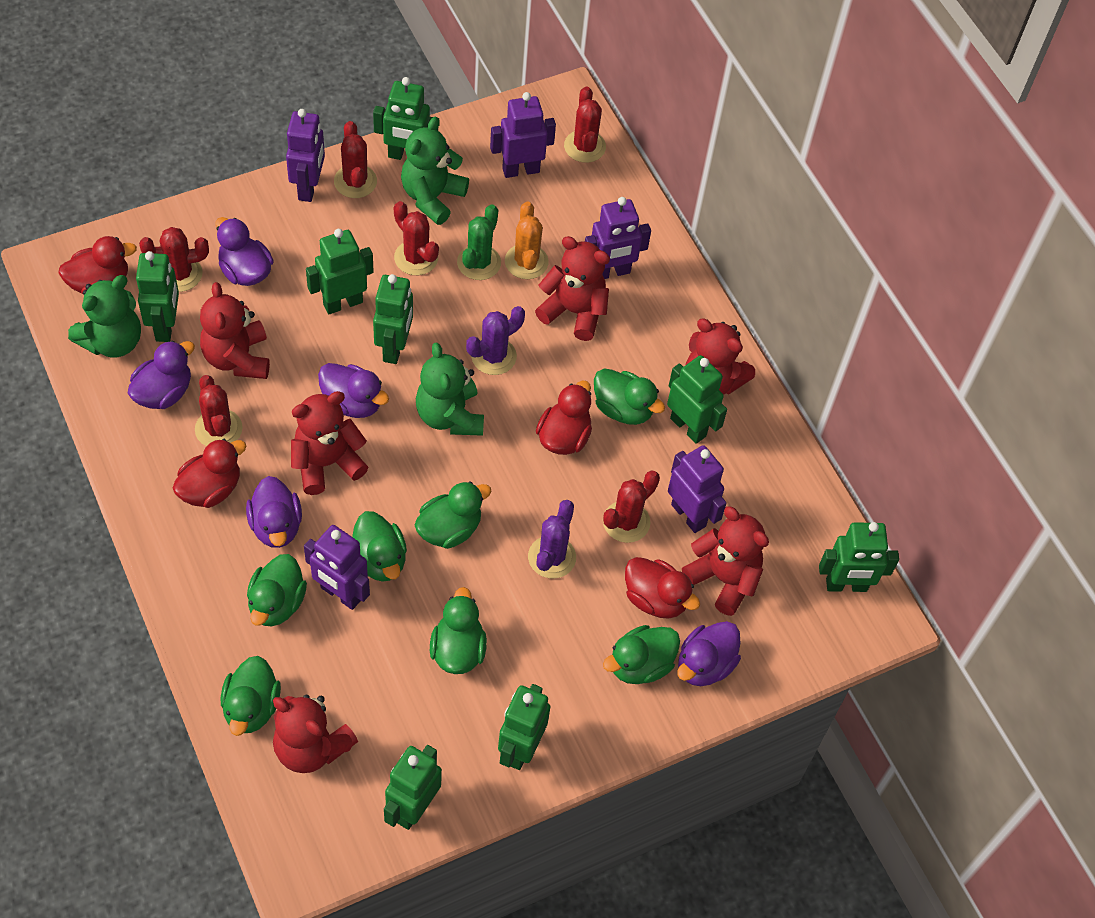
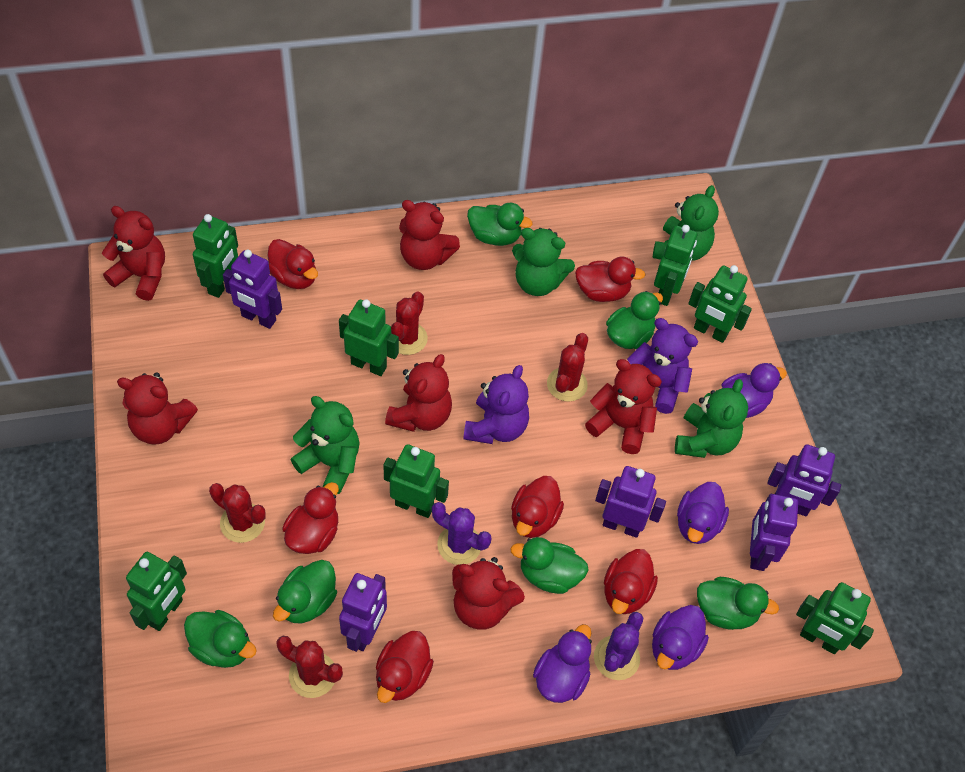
green cactus: 1 -> 0
green duck: 7 -> 6
green robot: 8 -> 7
green teddy bear: 3 -> 4
orange cactus: 1 -> 0
purple duck: 5 -> 4
purple teddy bear: 0 -> 2
red cactus: 6 -> 4
red duck: 4 -> 6

